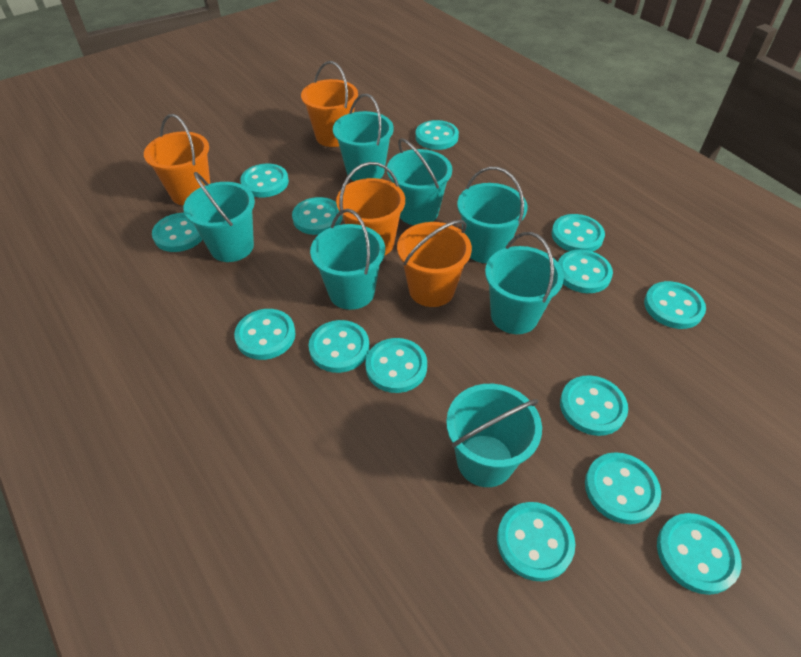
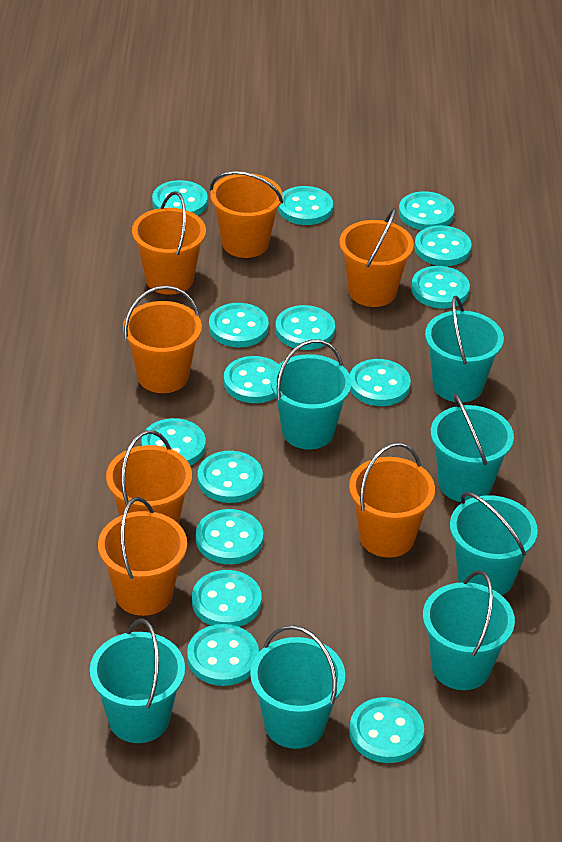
orange bucket: 4 -> 7
turquoise button: 14 -> 15

